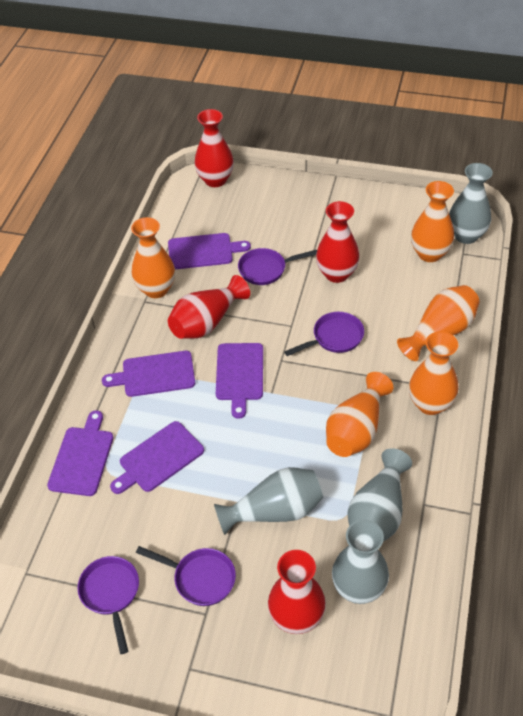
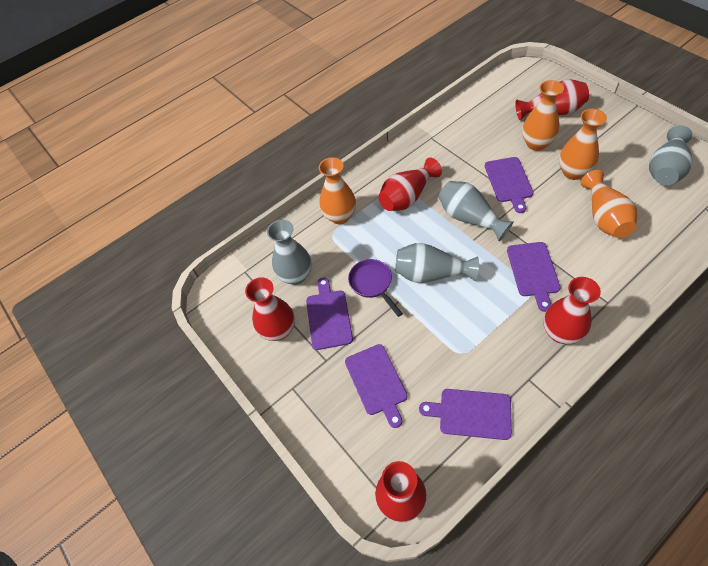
orange vase: 5 -> 4
purple pan: 4 -> 1
red vase: 4 -> 5

